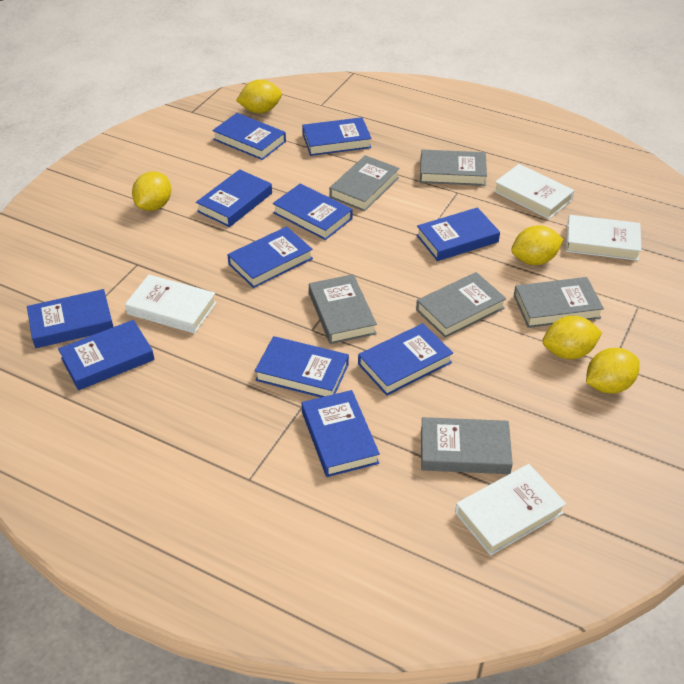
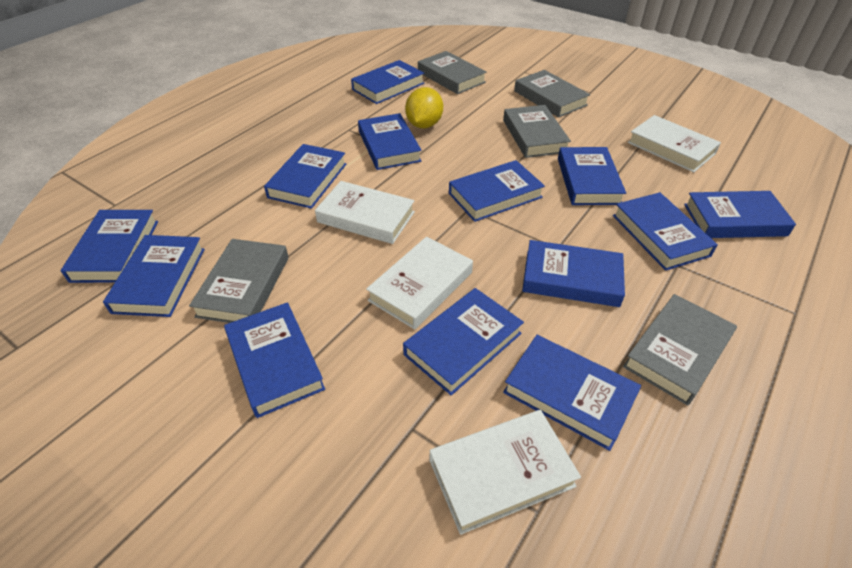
blue book: 11 -> 13
grey book: 6 -> 5
yellow lemon: 5 -> 1

